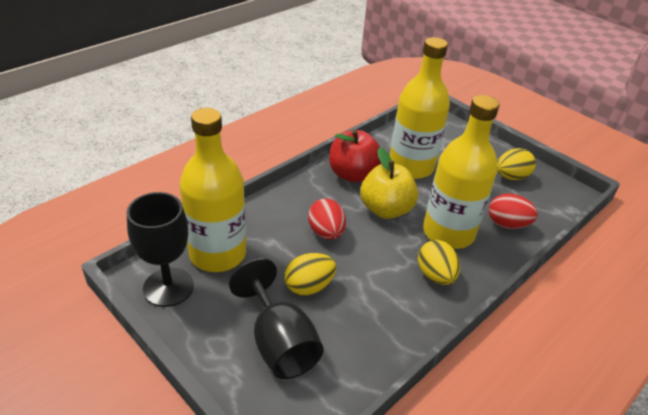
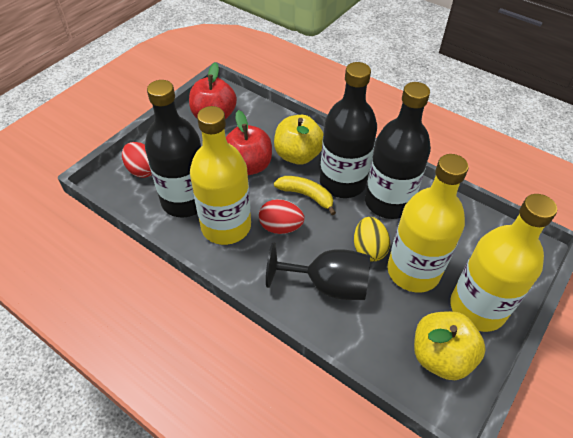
black bottle: 0 -> 3
black goblet: 2 -> 1
red apple: 1 -> 2
yellow apple: 1 -> 2
yellow banana: 0 -> 1
yellow egg: 3 -> 1

